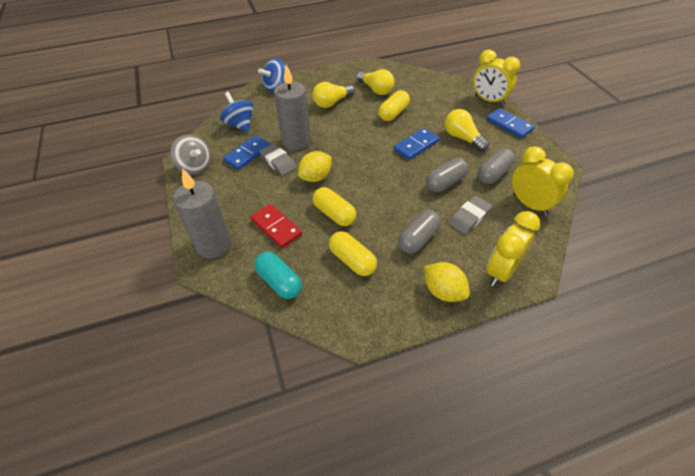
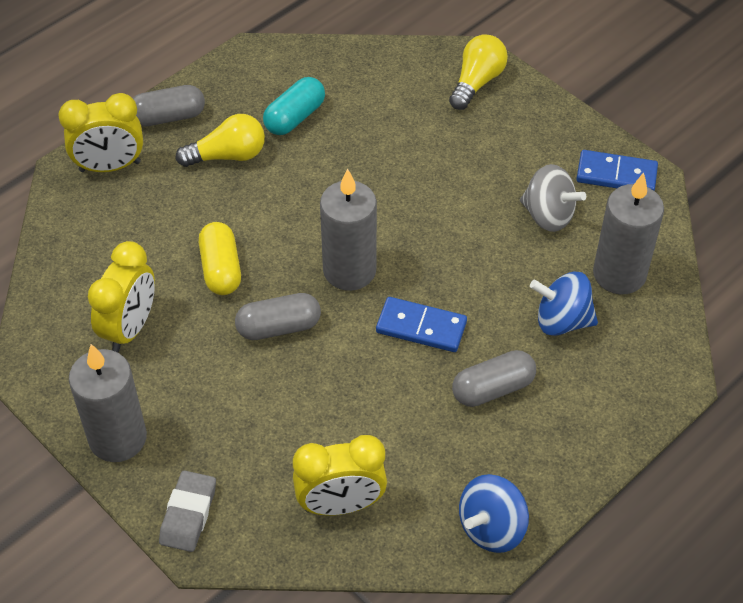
blue domino: 3 -> 2
grey candle: 2 -> 3
grey eraser: 2 -> 1
red domino: 1 -> 0
yellow capsule: 3 -> 1
yellow lemon: 2 -> 0
yellow light bulb: 3 -> 2

